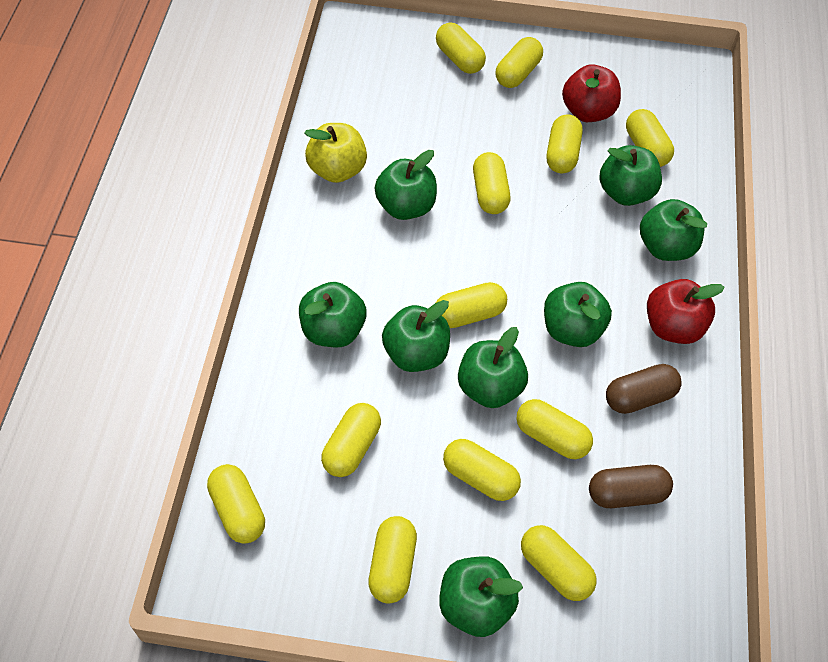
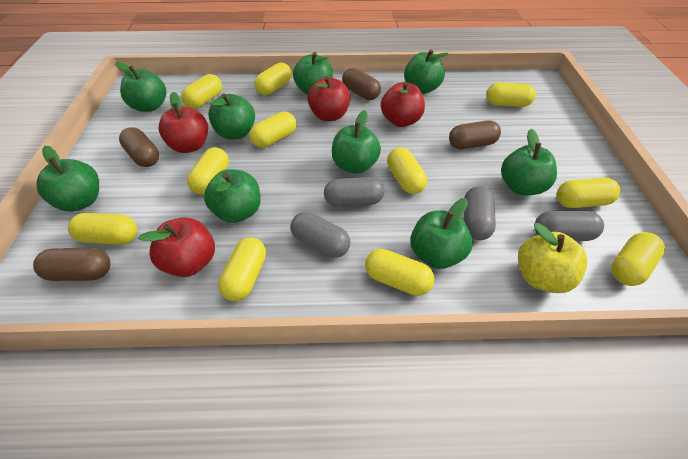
brown capsule: 2 -> 4
green apple: 8 -> 9
grey capsule: 0 -> 4
red apple: 2 -> 4
yellow capsule: 12 -> 11

